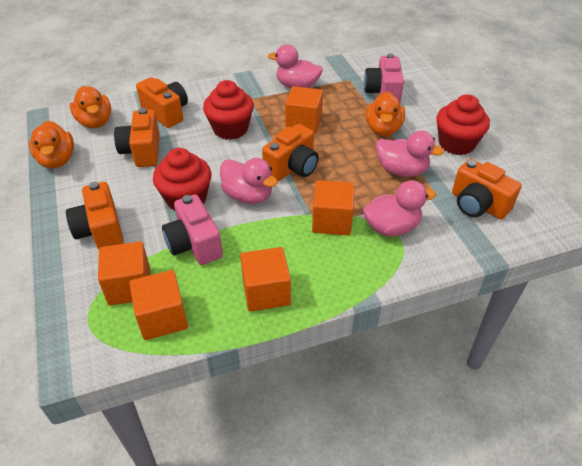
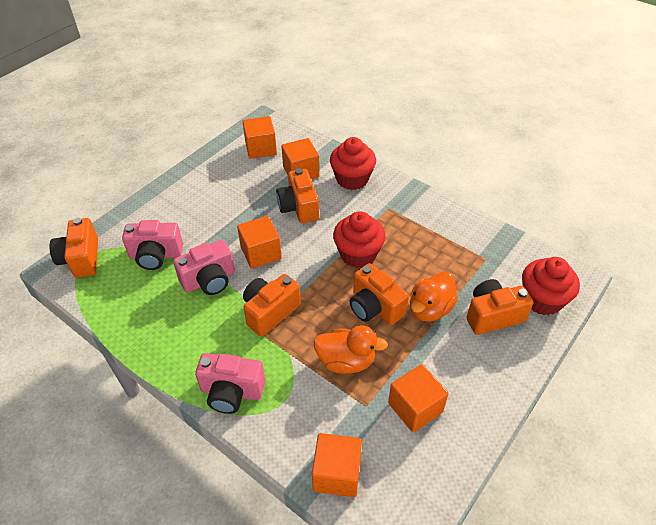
orange duck: 3 -> 2
pink camera: 2 -> 3
pink duck: 4 -> 0

